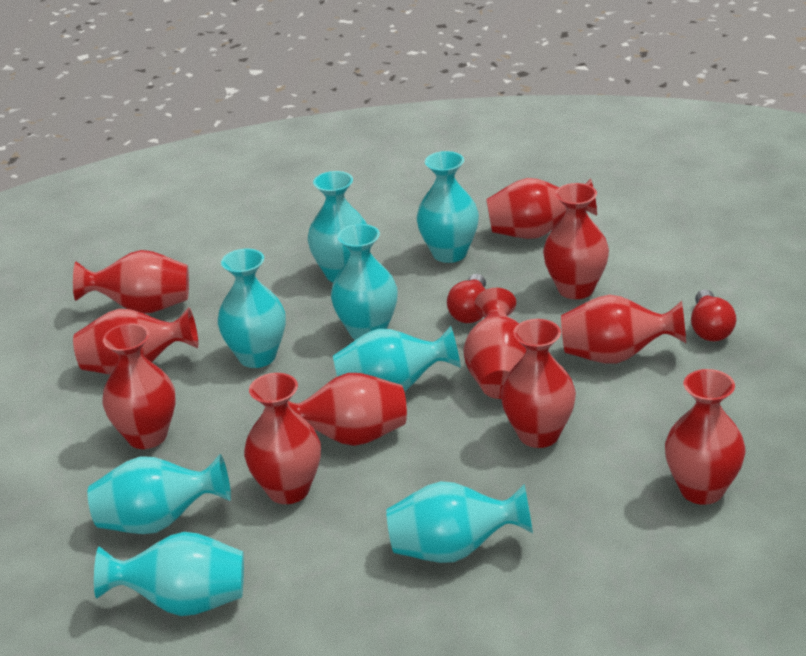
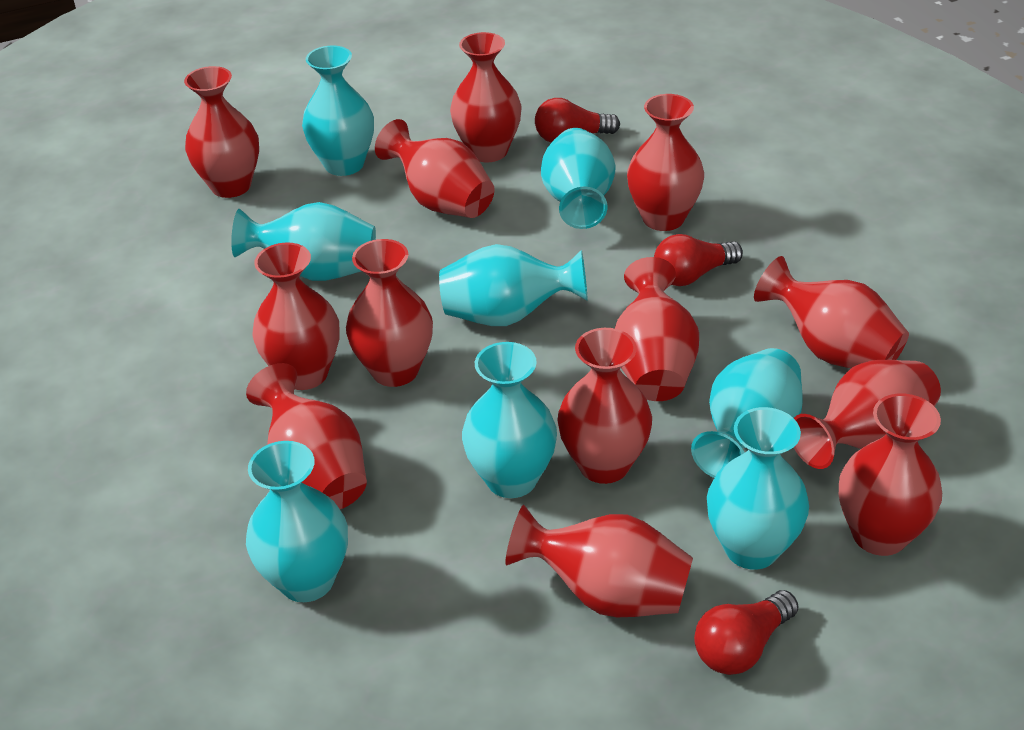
red light bulb: 2 -> 3
red vase: 11 -> 13

